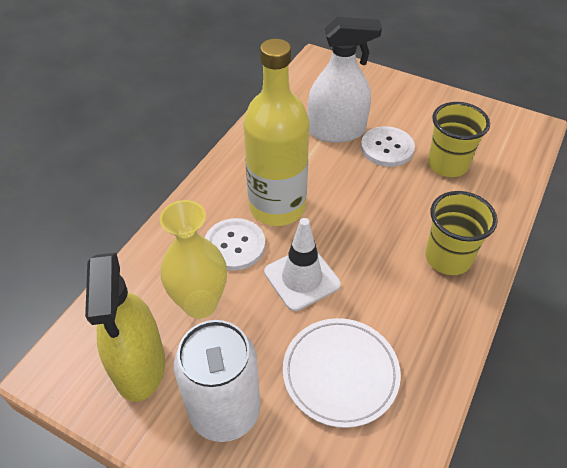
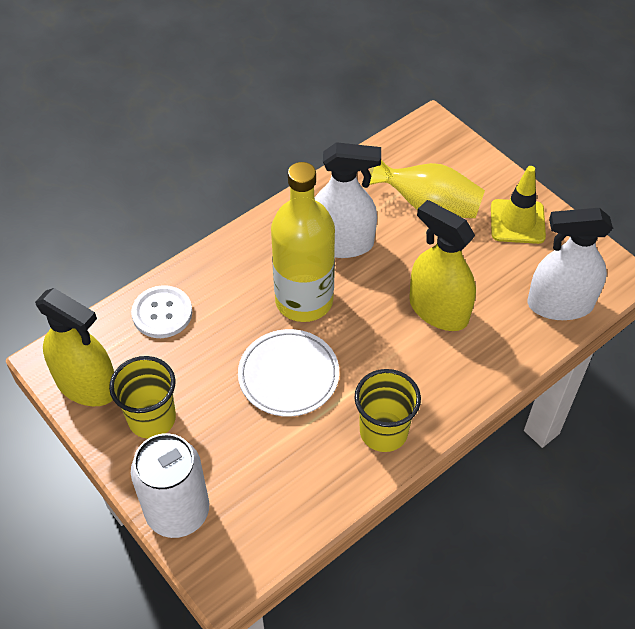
white button: 2 -> 1
white spray bottle: 1 -> 2
white traffic cone: 1 -> 0
yellow spray bottle: 1 -> 2
yellow traffic cone: 0 -> 1

